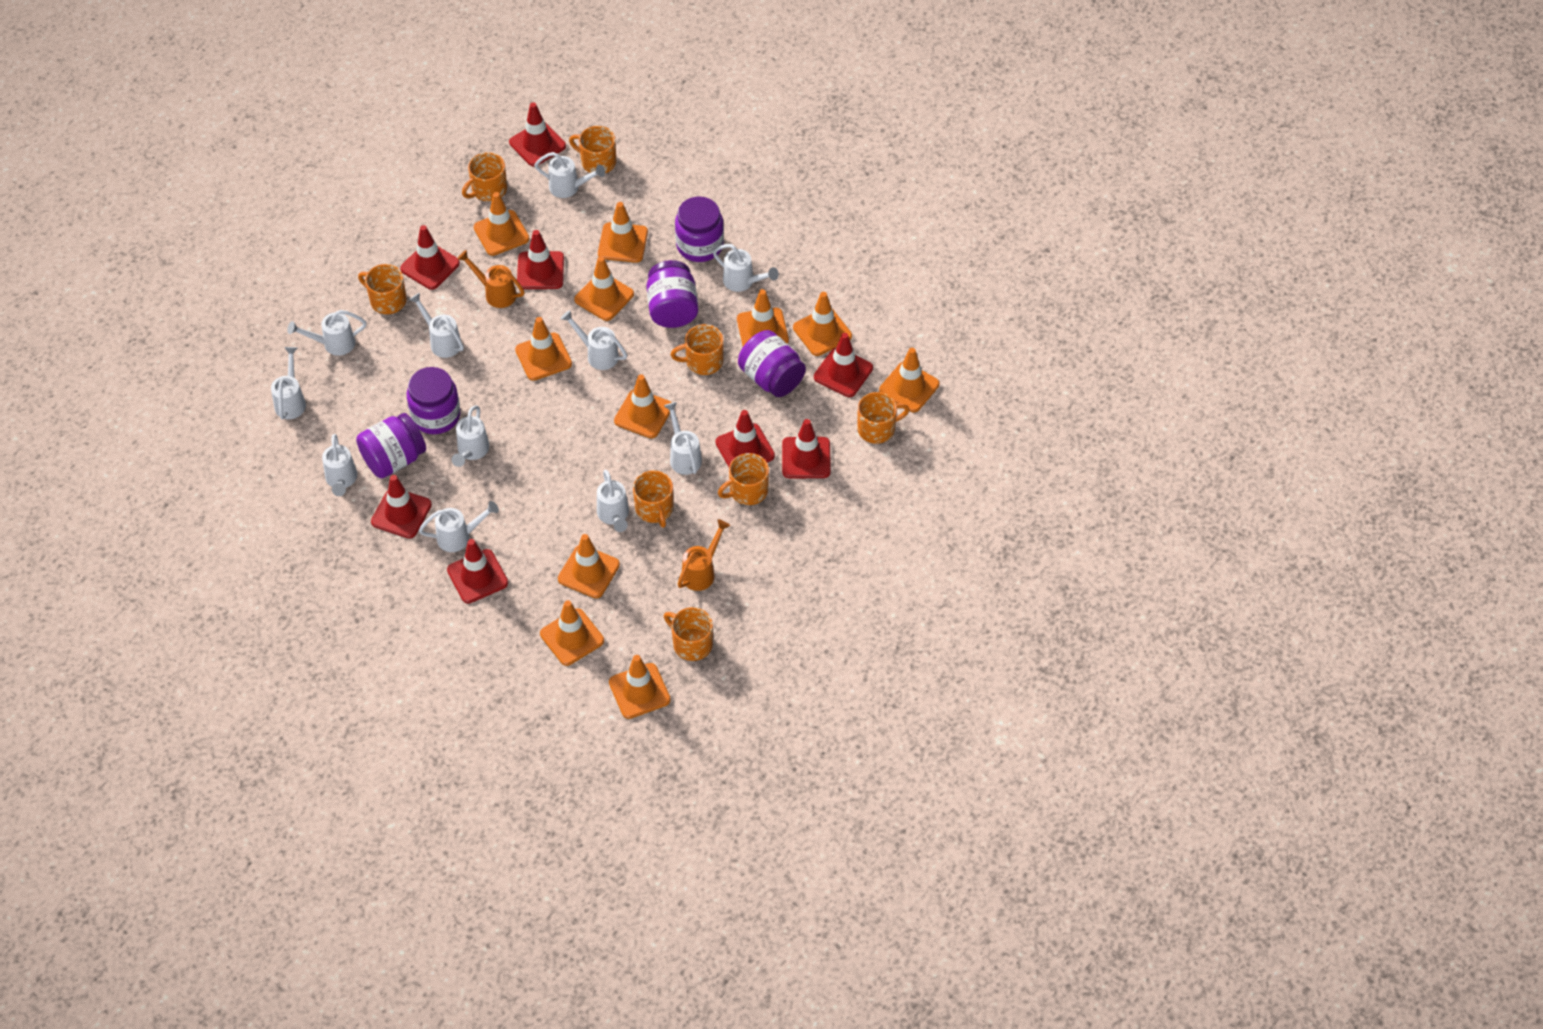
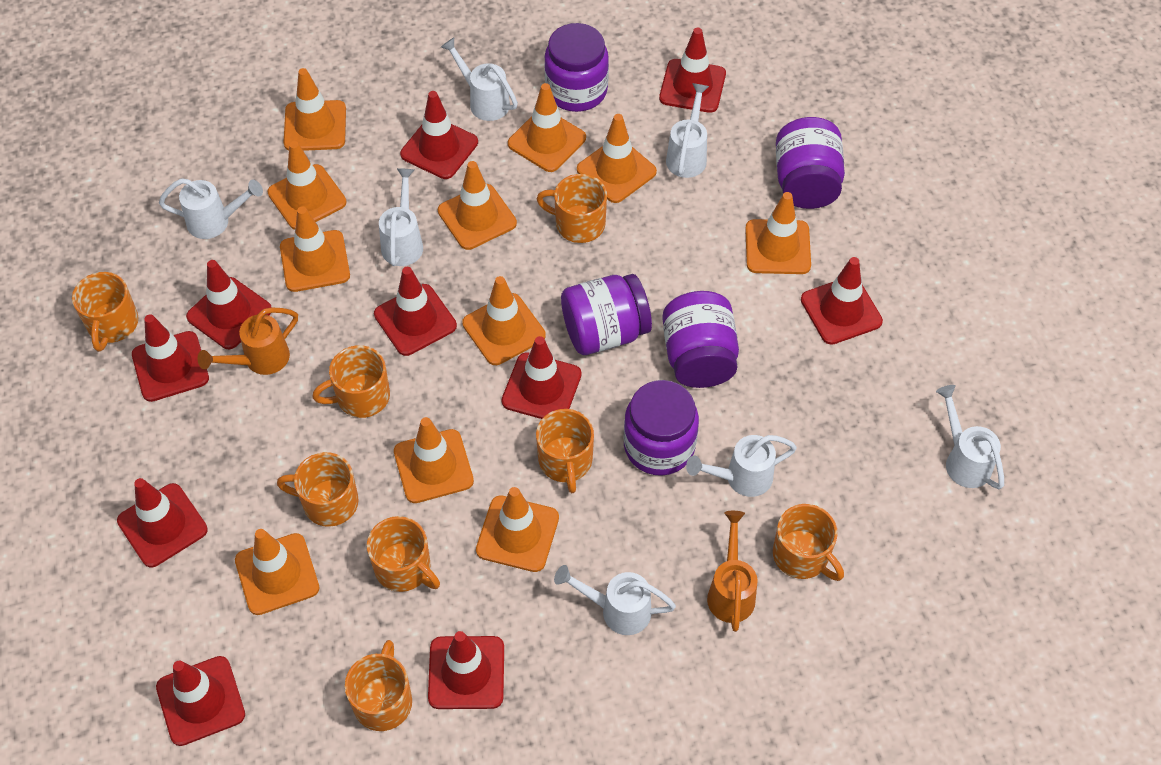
red traffic cone: 8 -> 10
white watering can: 11 -> 7

